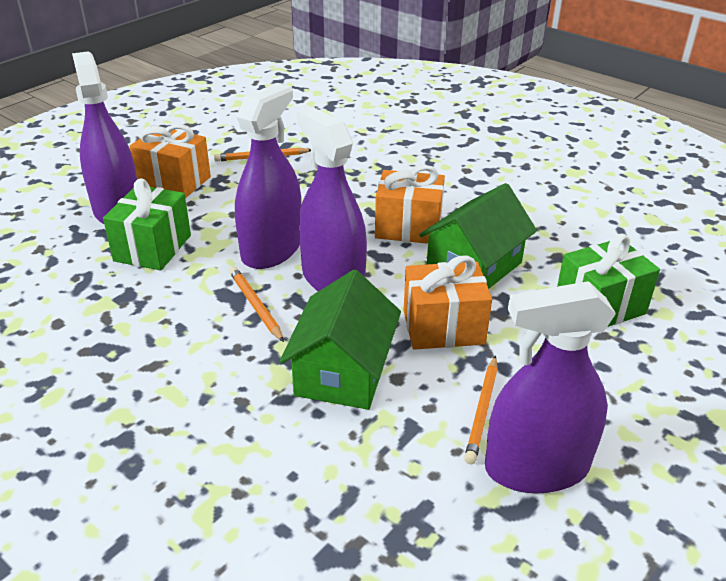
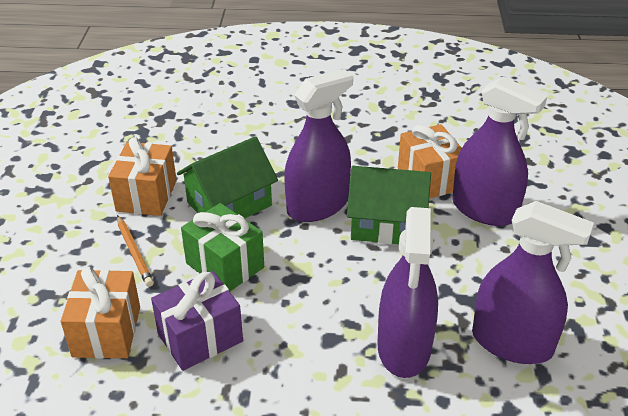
green gift: 2 -> 1
orange pencil: 3 -> 1
purple gift: 0 -> 1

